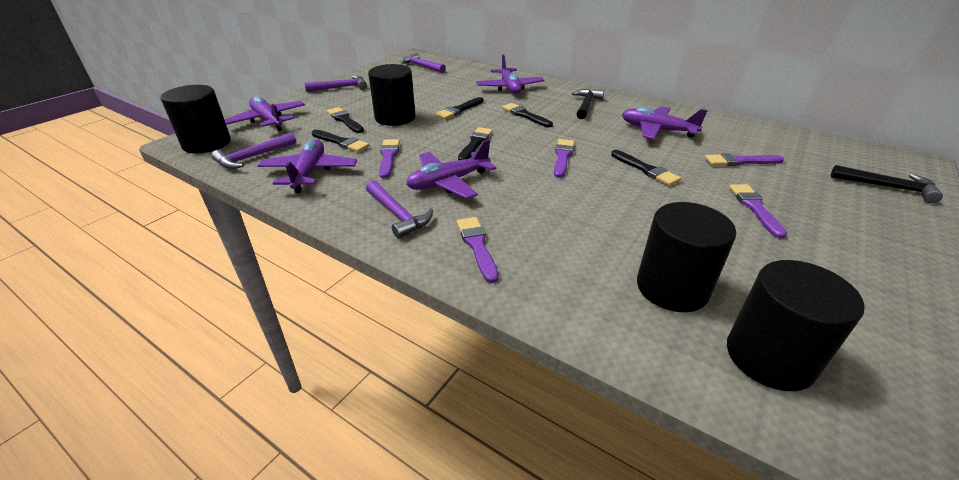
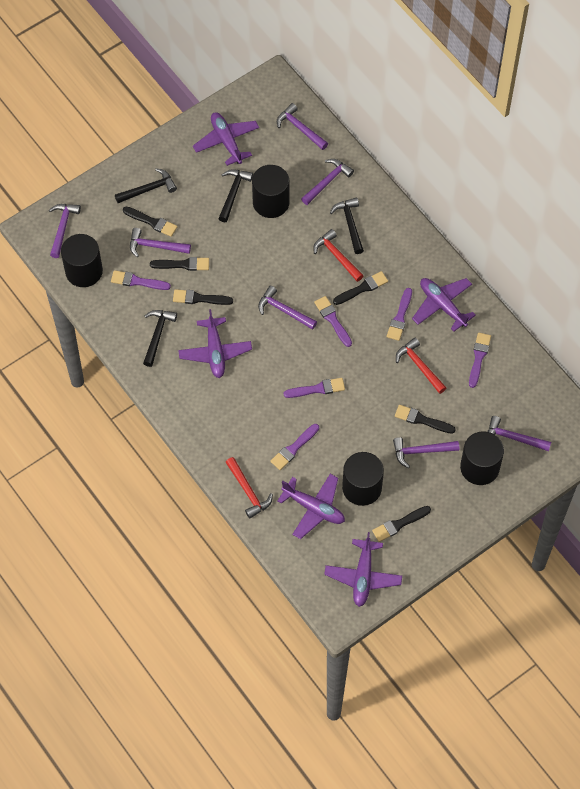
black hammer: 2 -> 4
purple brush: 5 -> 6
purple hammer: 4 -> 7
red hammer: 0 -> 3

